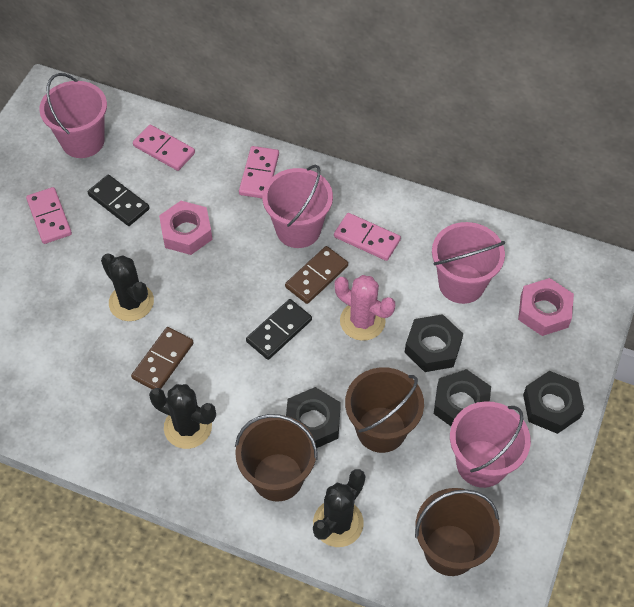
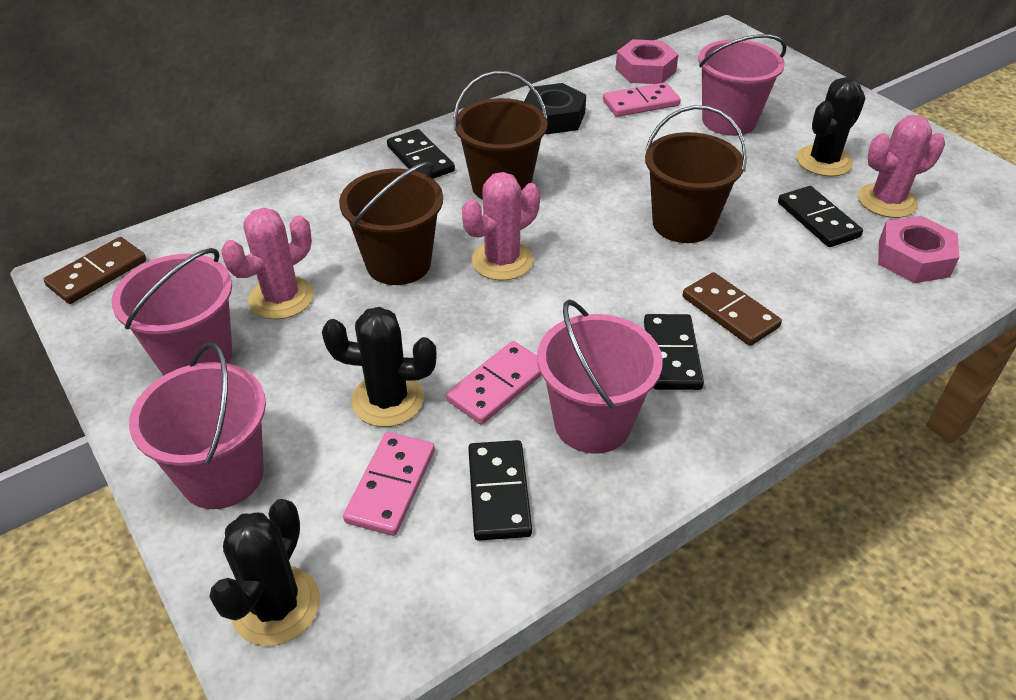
black domino: 2 -> 4
black nut: 4 -> 1
pink cactus: 1 -> 3
pink domino: 4 -> 3

